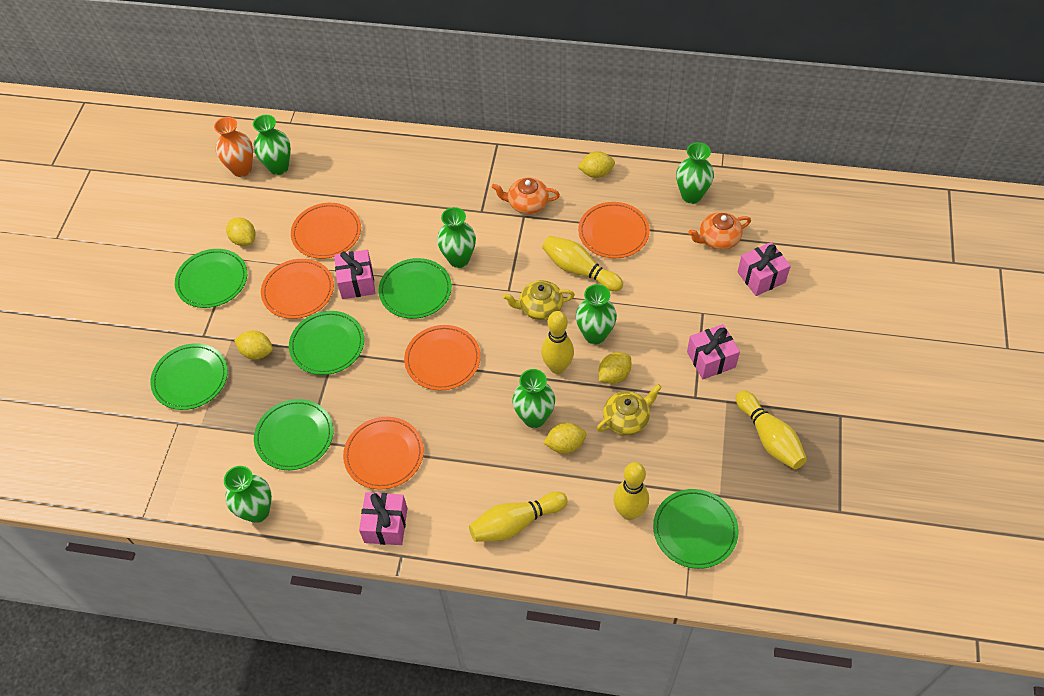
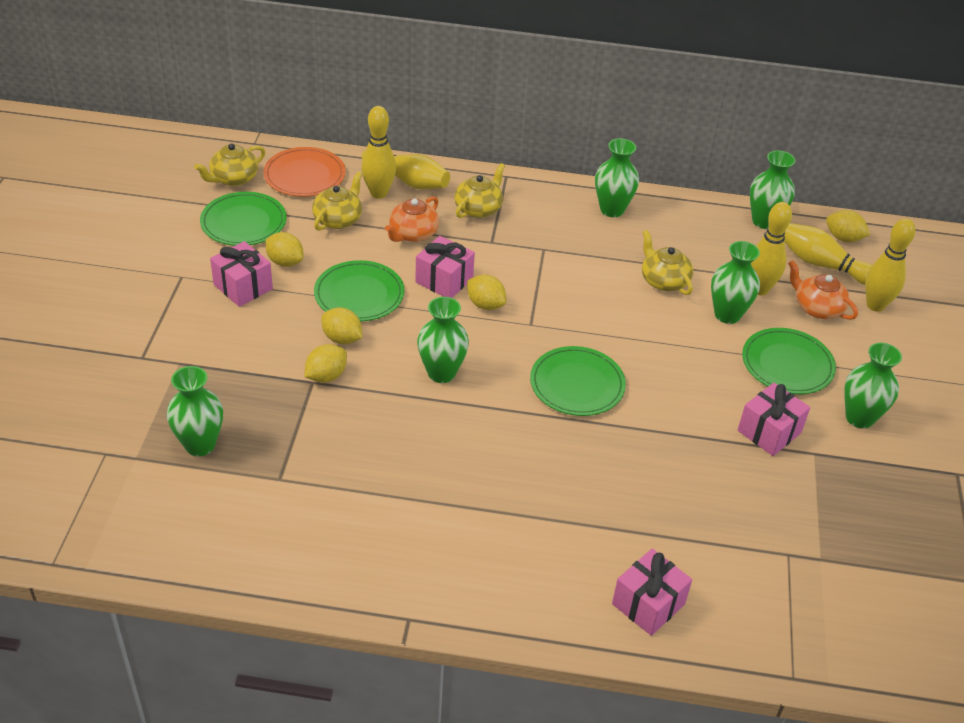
green plate: 6 -> 4
orange plate: 5 -> 1
orange vase: 1 -> 0
yellow teapot: 2 -> 4

